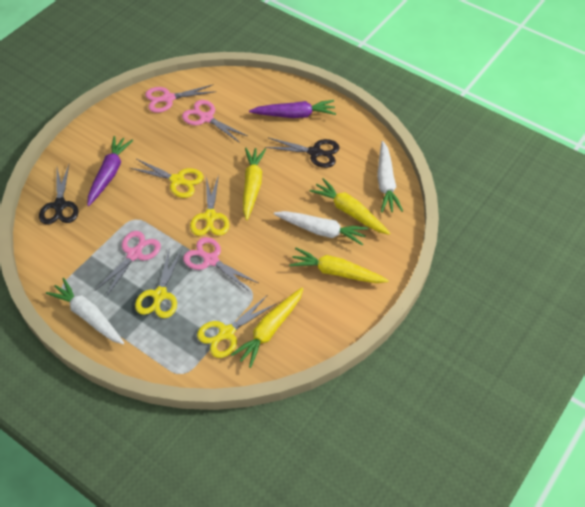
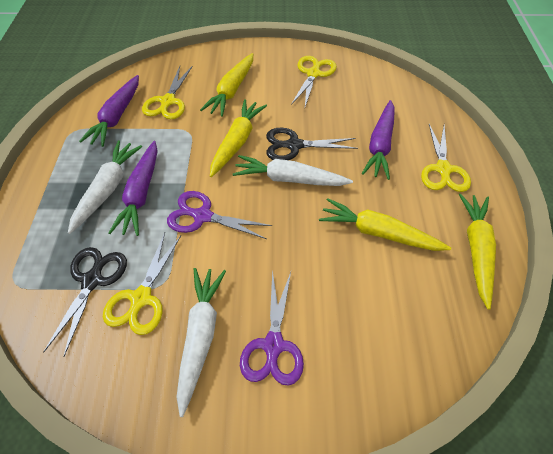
pink scissors: 4 -> 0
purple carrot: 2 -> 3
purple scissors: 0 -> 2

